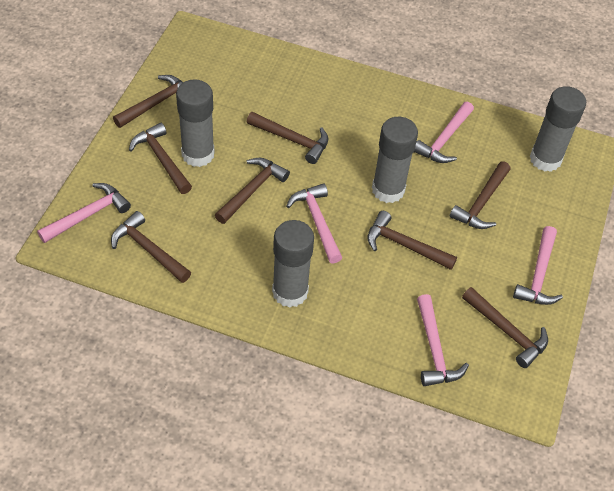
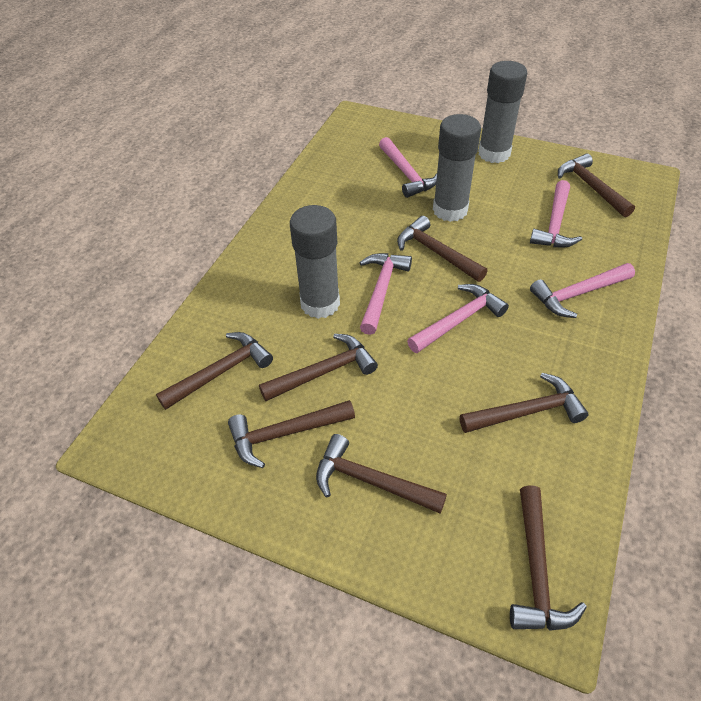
grey glue stick: 4 -> 3

